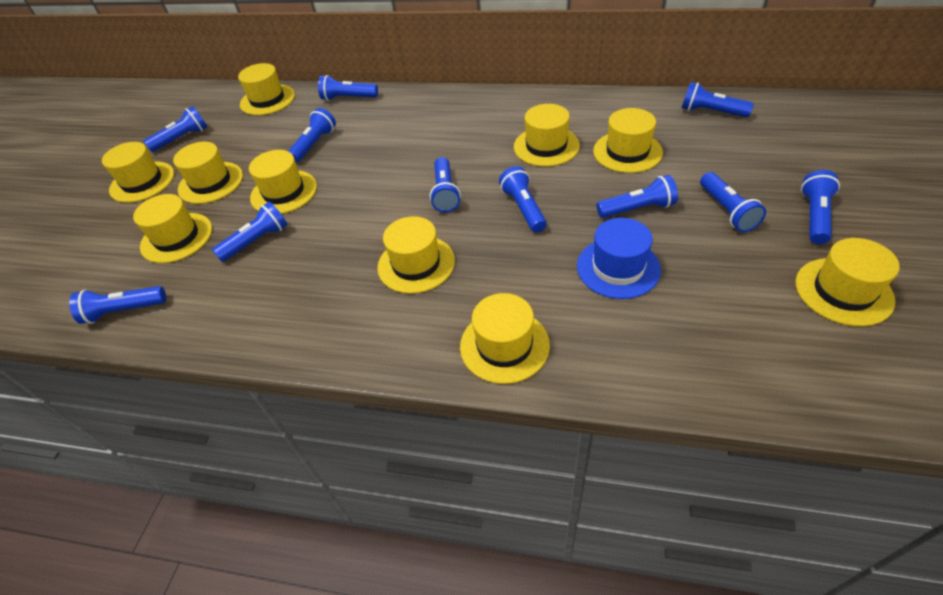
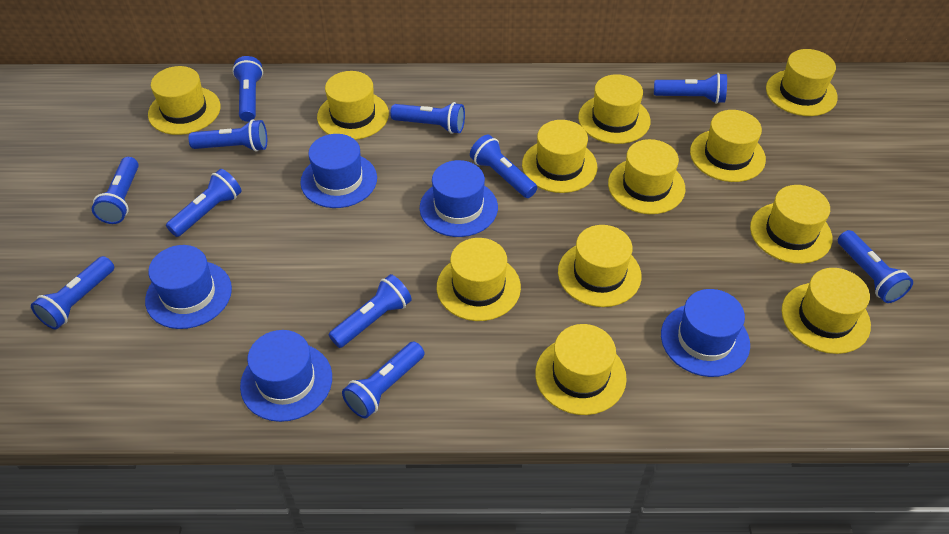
blue hat: 1 -> 5
yellow hat: 10 -> 12

